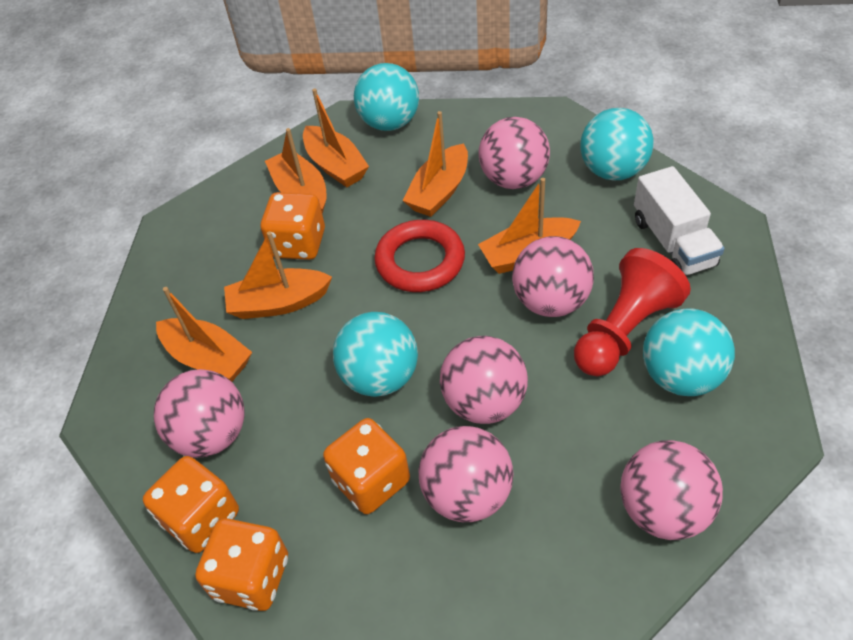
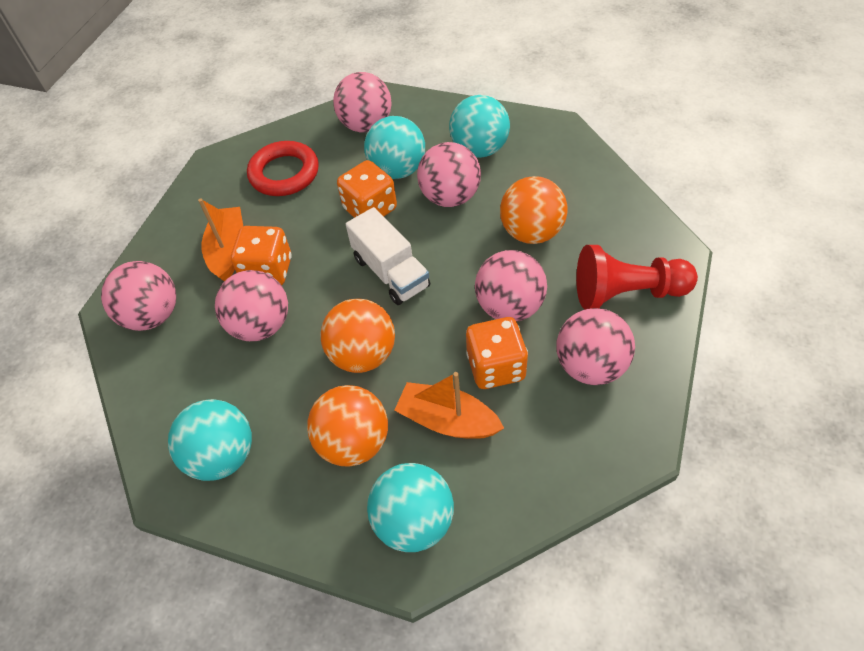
orange ball: 0 -> 3
orange boat: 6 -> 2
orange dice: 4 -> 3

